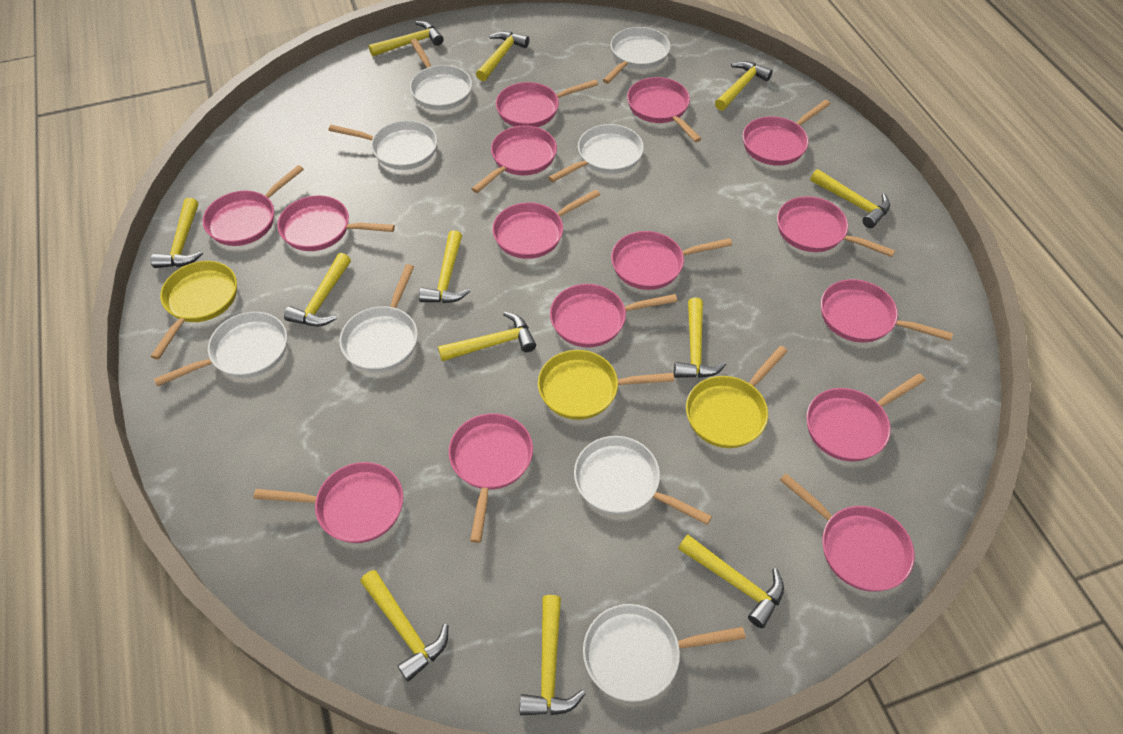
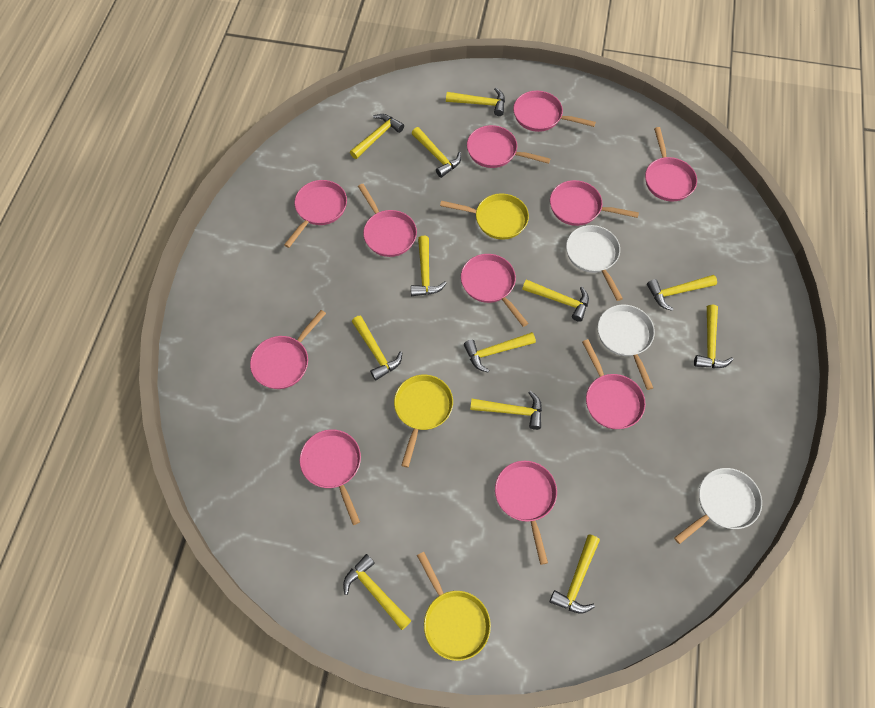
pink pan: 15 -> 11
white pan: 8 -> 3

